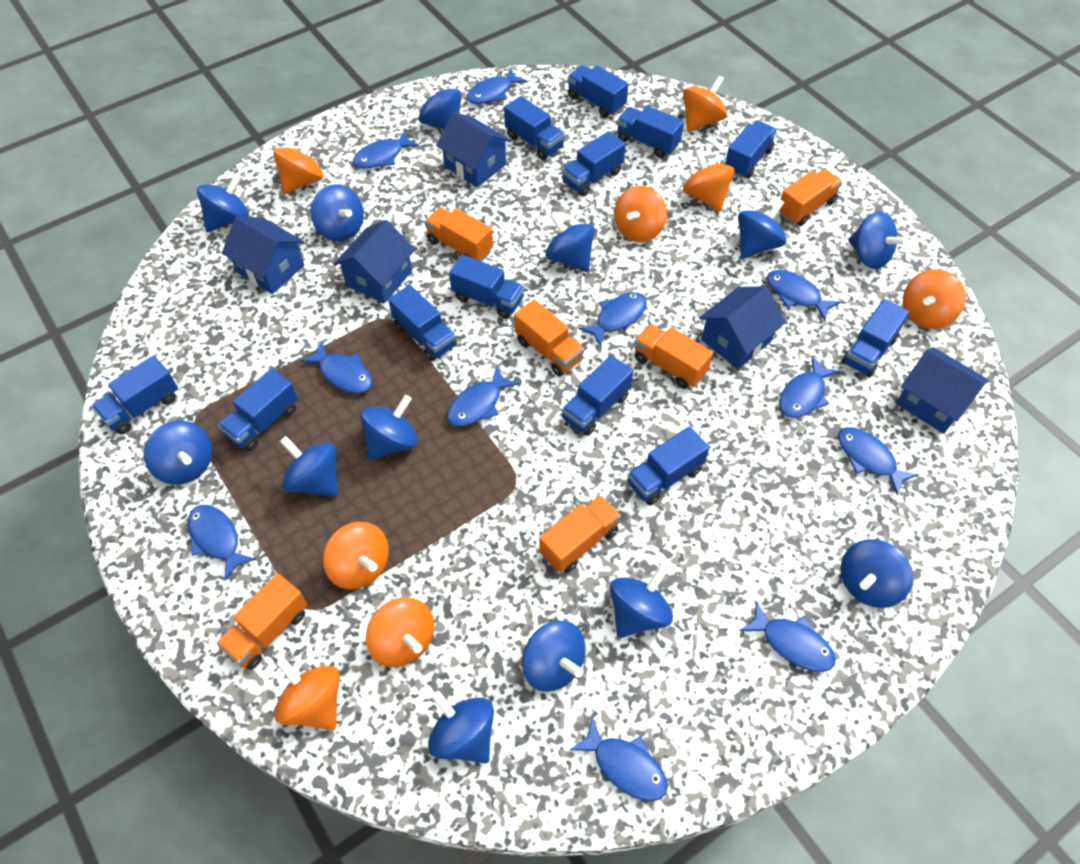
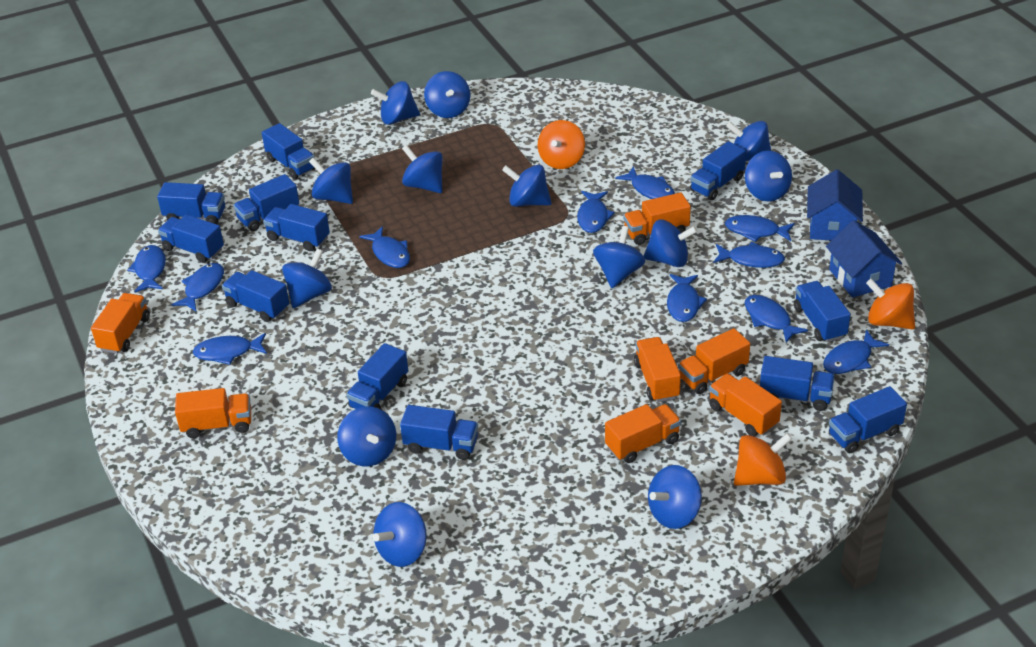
blue house: 5 -> 2
orange spinning top: 8 -> 3
orange truck: 6 -> 7

